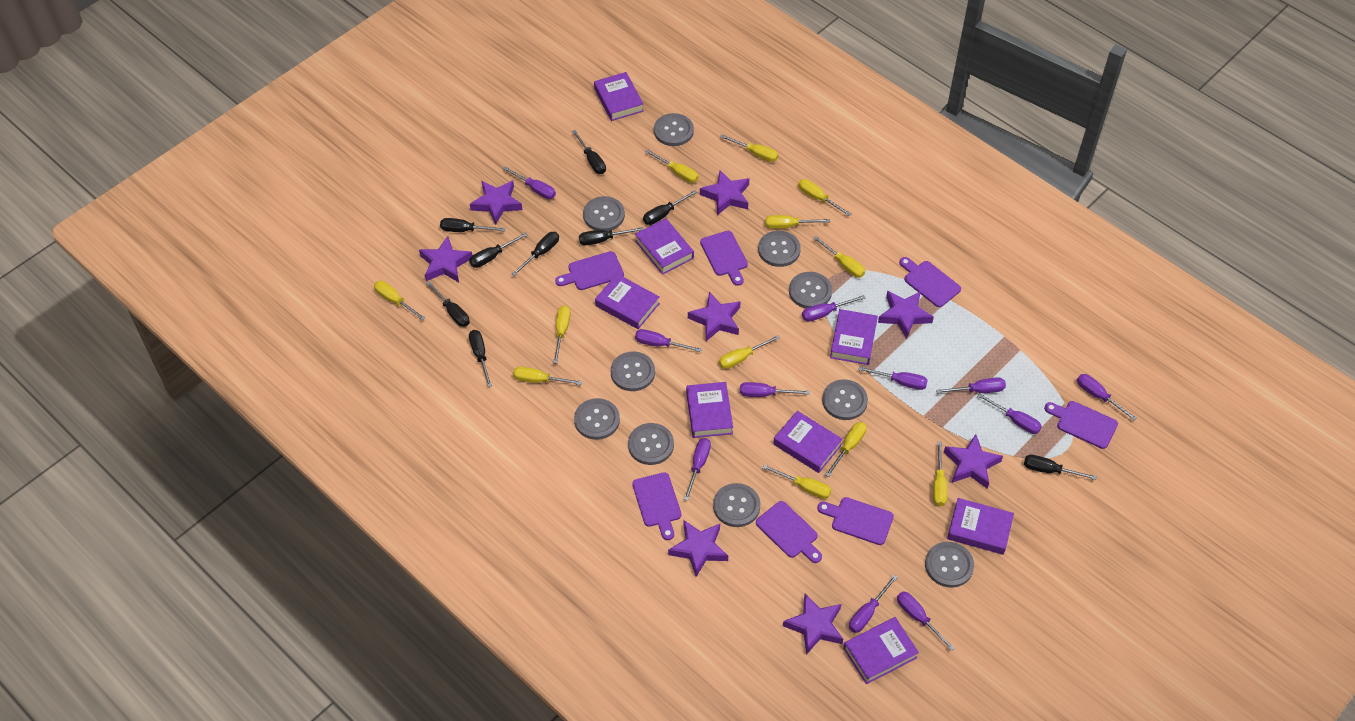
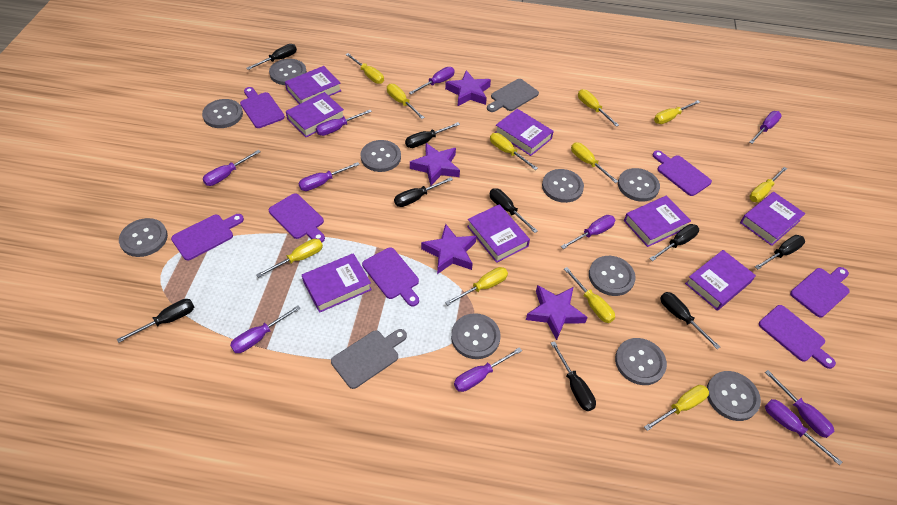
grey cutting board: 0 -> 2
purple screwdriver: 11 -> 10
purple star: 8 -> 4
yellow screwdriver: 12 -> 11

